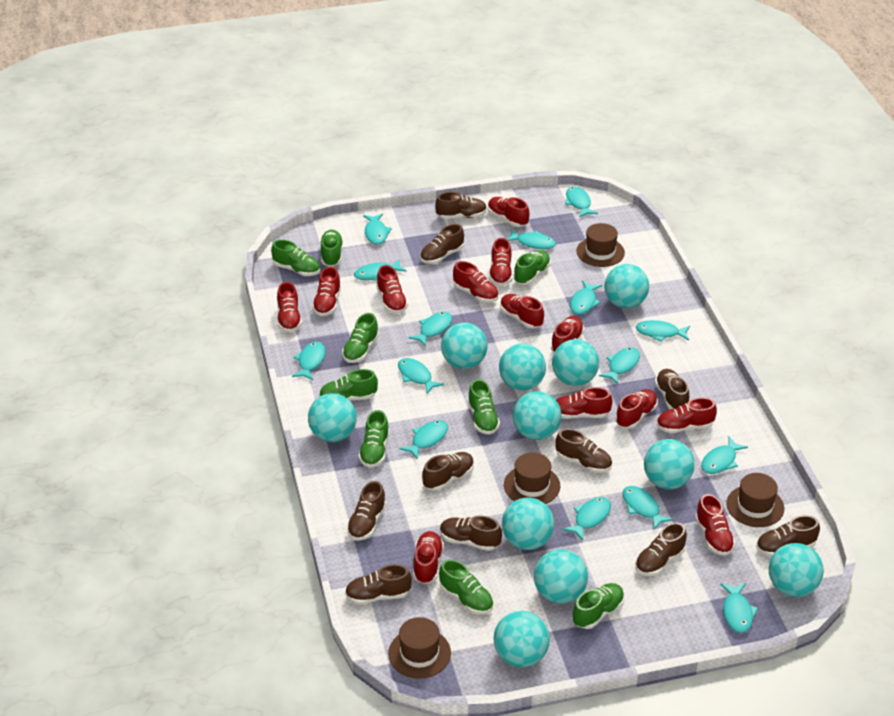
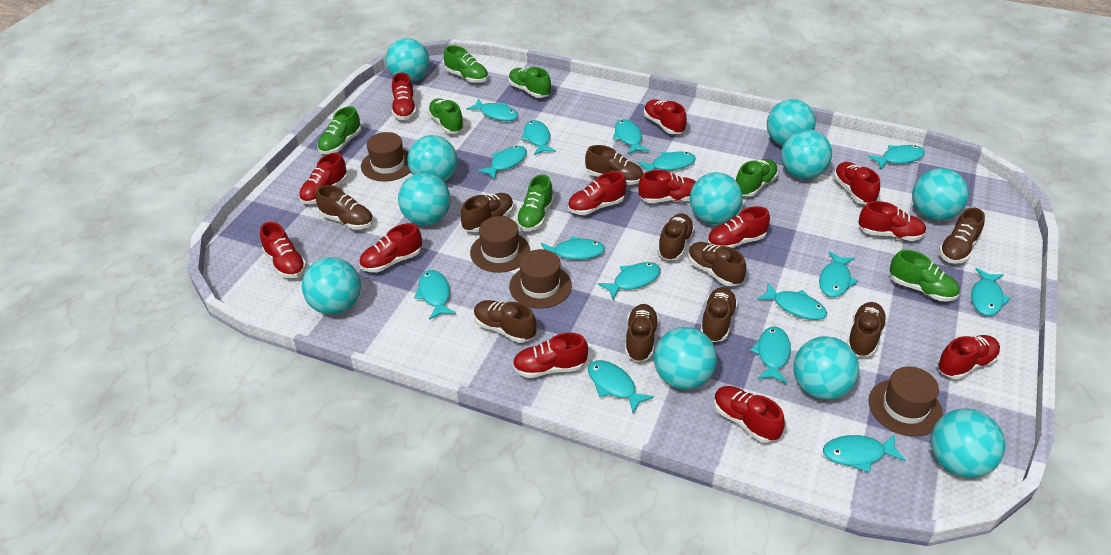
green shoe: 9 -> 7

